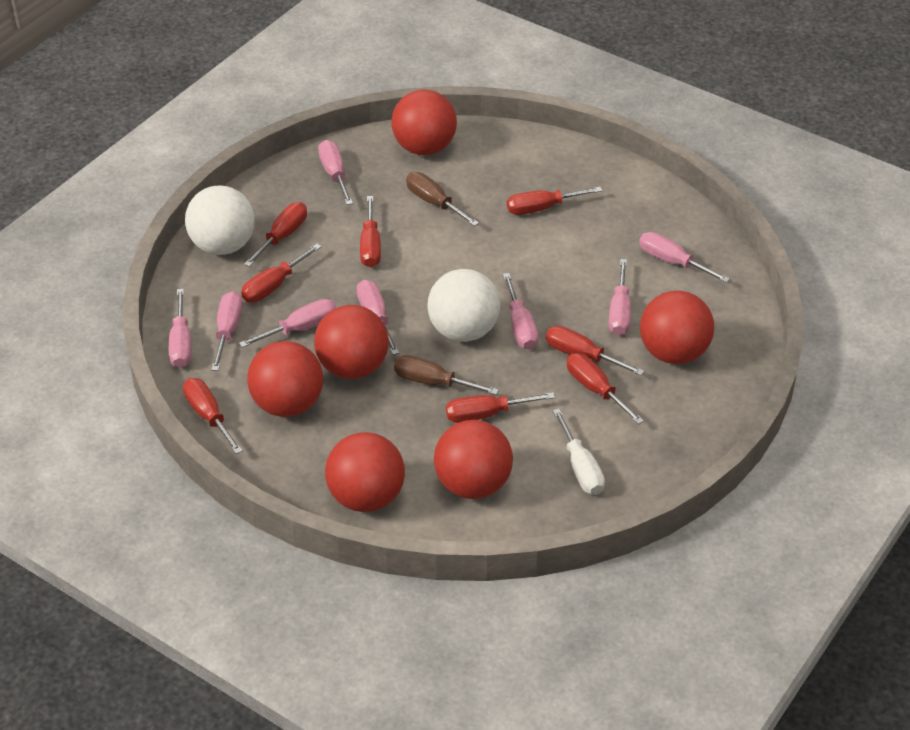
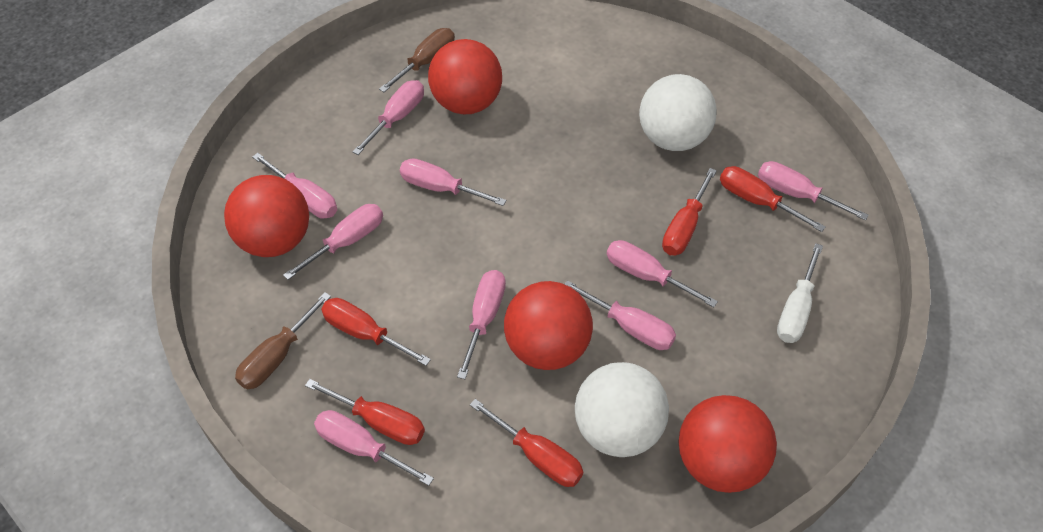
pink screwdriver: 8 -> 9
red ball: 6 -> 4
red screwdriver: 8 -> 5

